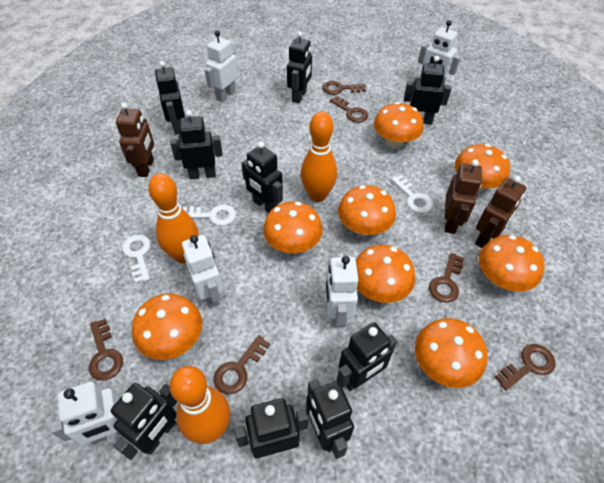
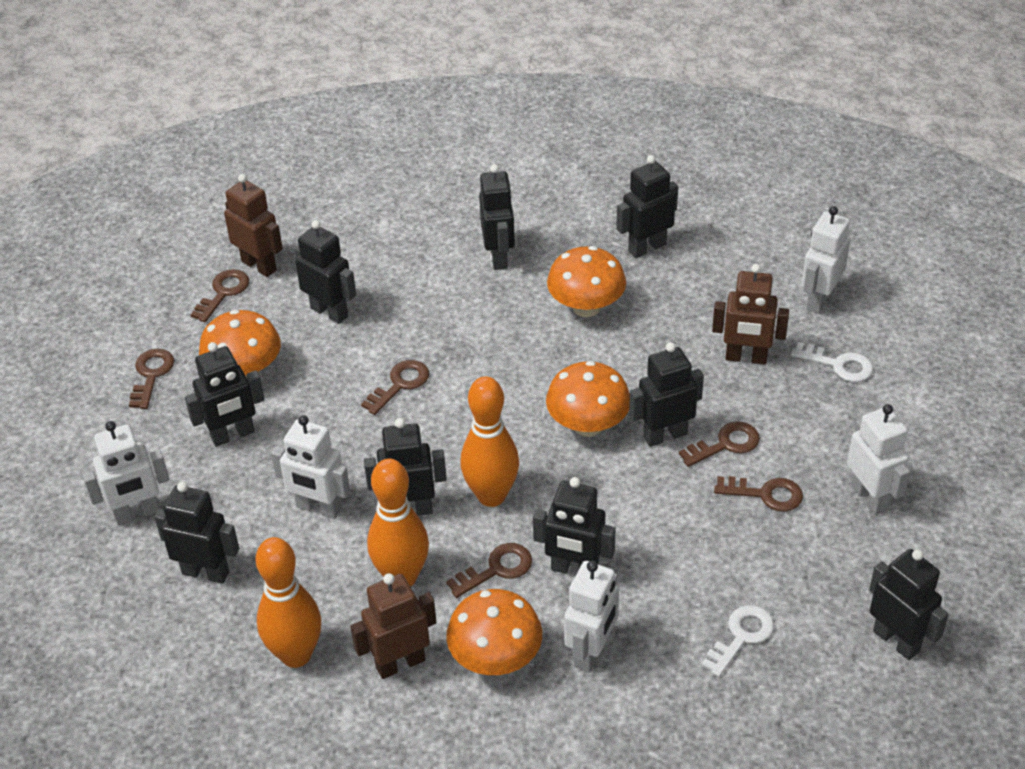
orange mushroom: 8 -> 4
white key: 3 -> 2

